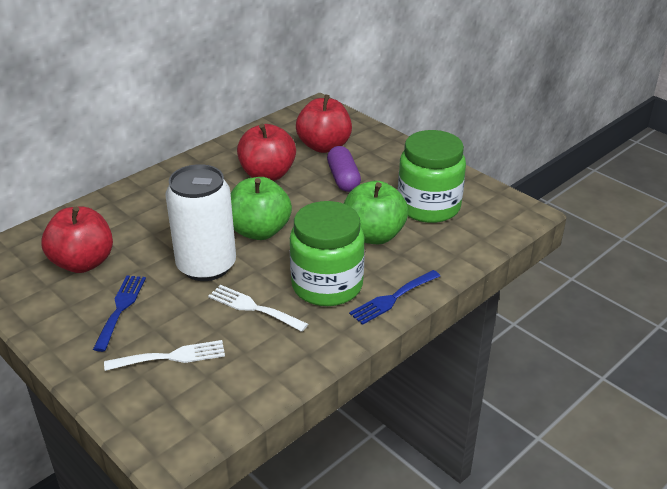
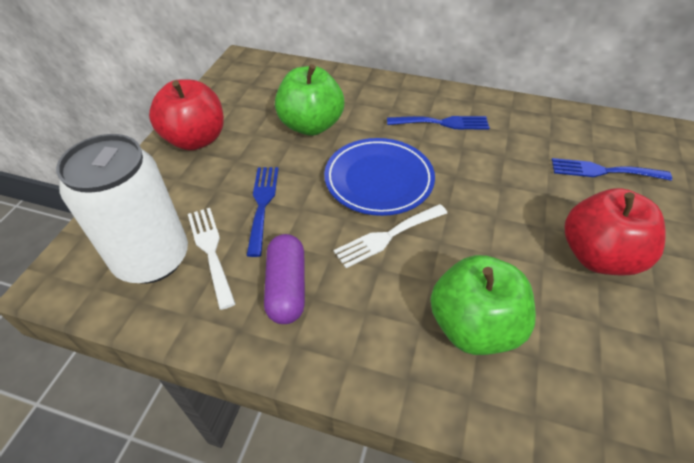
blue fork: 2 -> 3
blue plate: 0 -> 1
green jar: 2 -> 0
red apple: 3 -> 2

